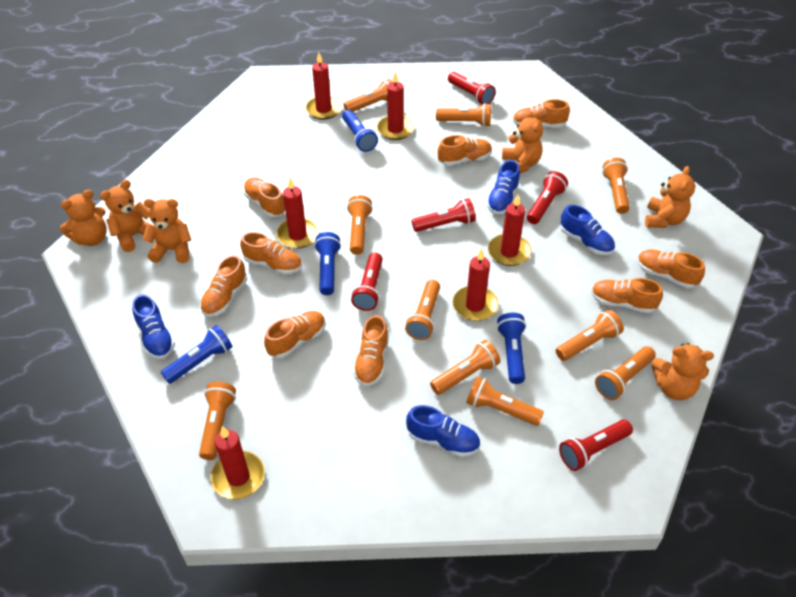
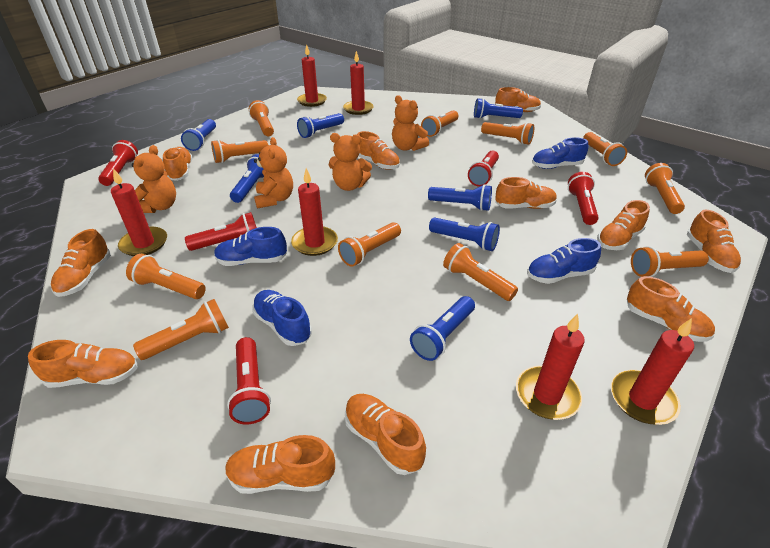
blue flashlight: 4 -> 7
orange flashlight: 10 -> 11
orange shoe: 9 -> 11
orange teddy bear: 6 -> 4

